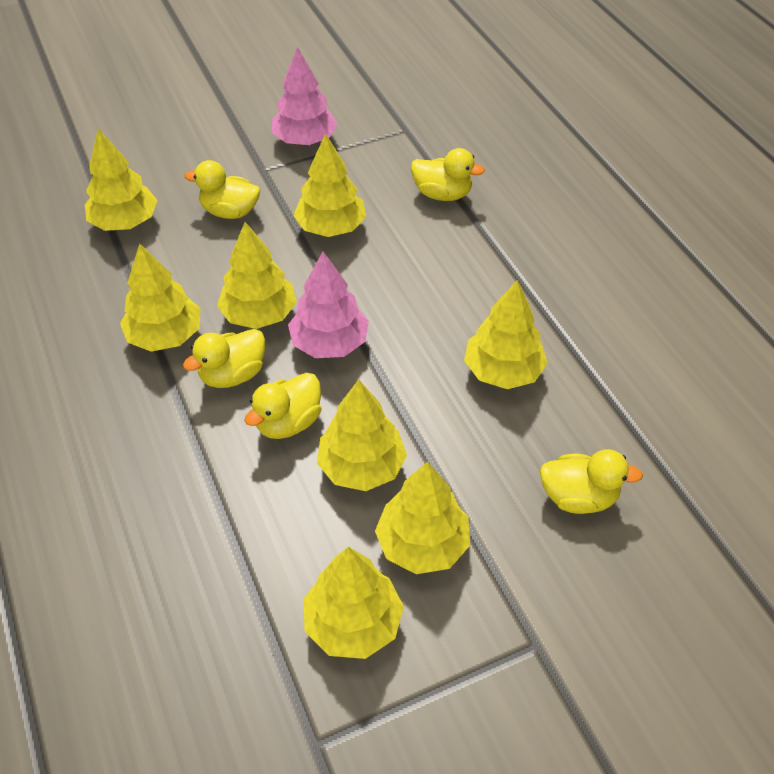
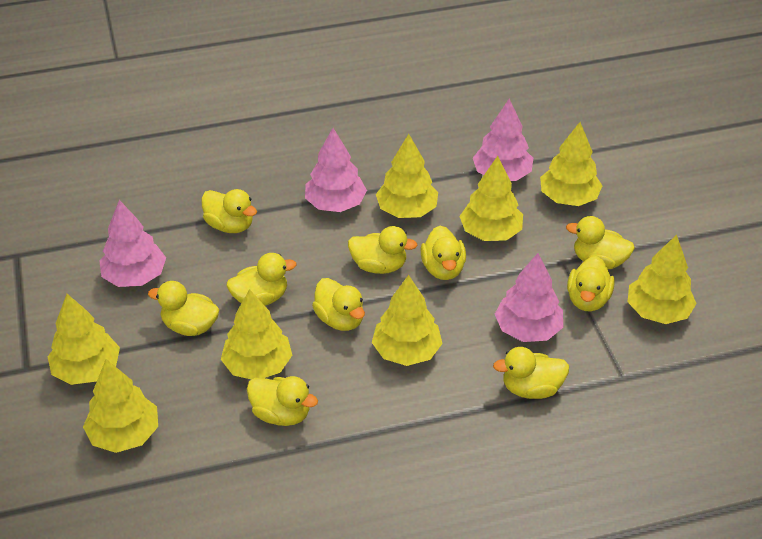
pink tree: 2 -> 4
yellow duck: 5 -> 10

